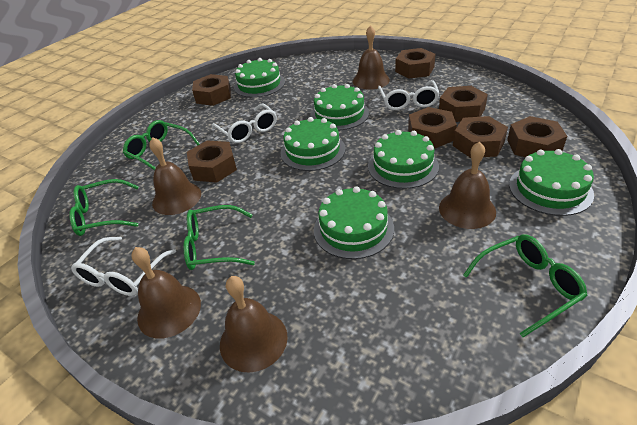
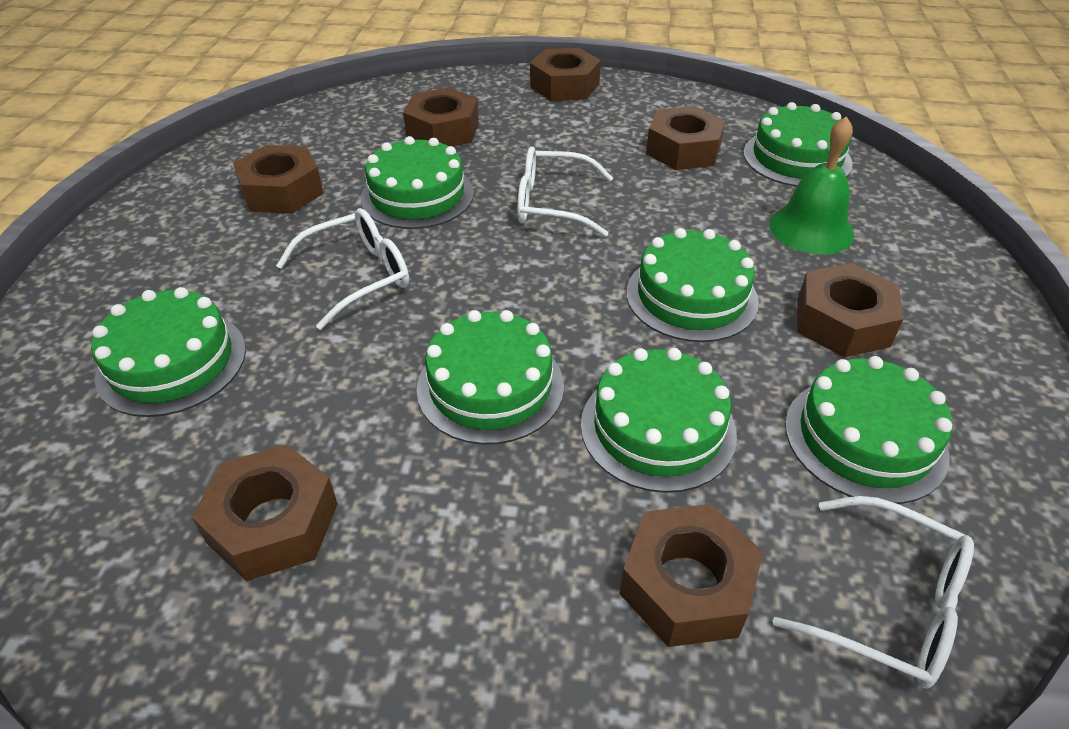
brown bell: 5 -> 0
green bell: 0 -> 1
green cake: 6 -> 7
green glasses: 4 -> 0

